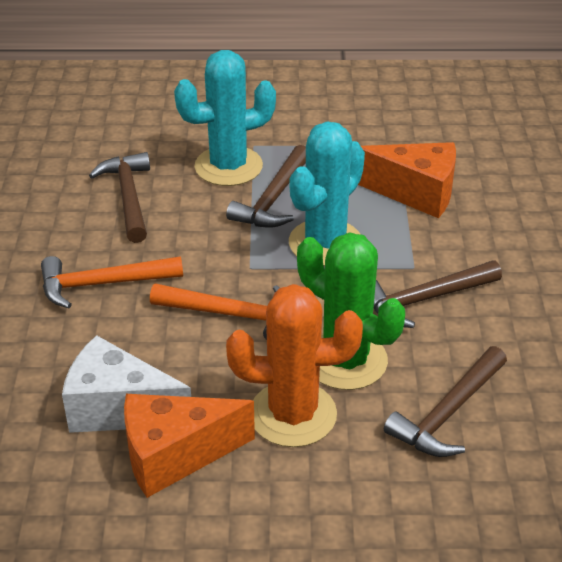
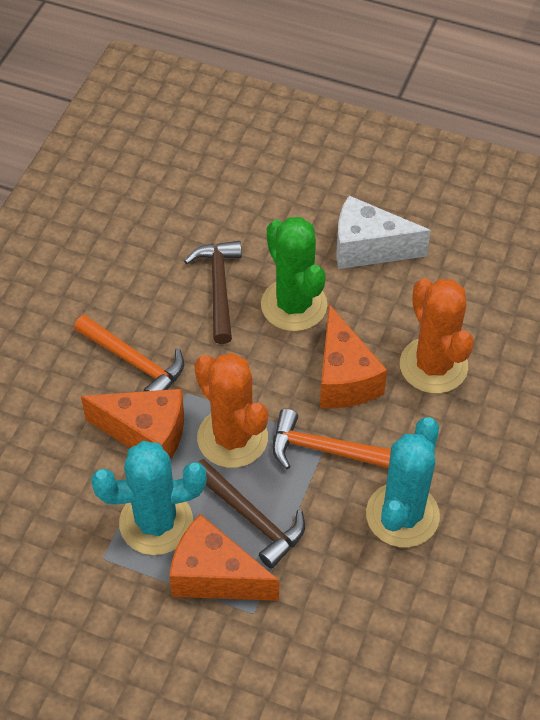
brown hammer: 4 -> 2
orange cactus: 1 -> 2
orange cheese: 2 -> 3

